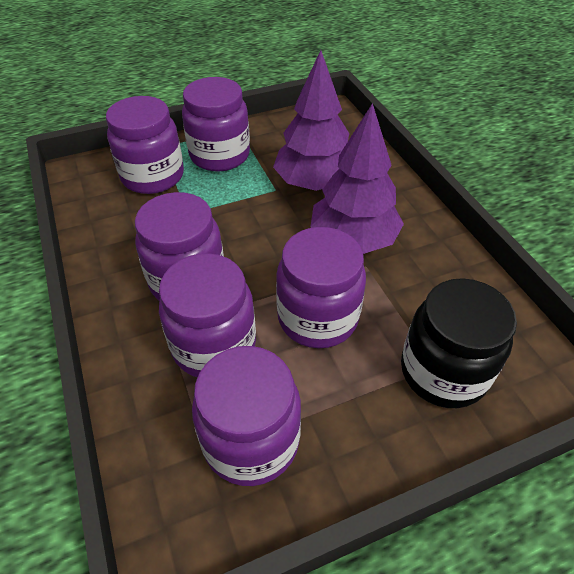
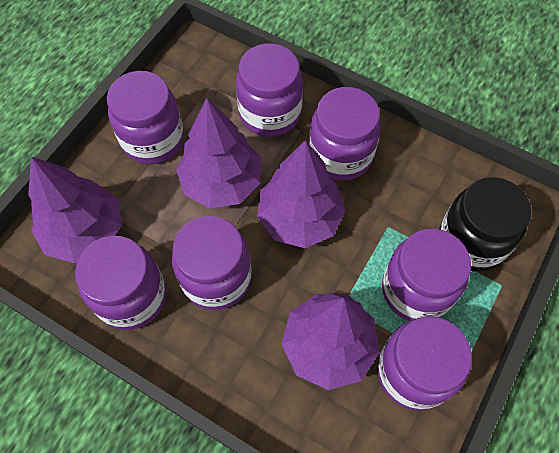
purple jar: 6 -> 7
purple tree: 2 -> 4

